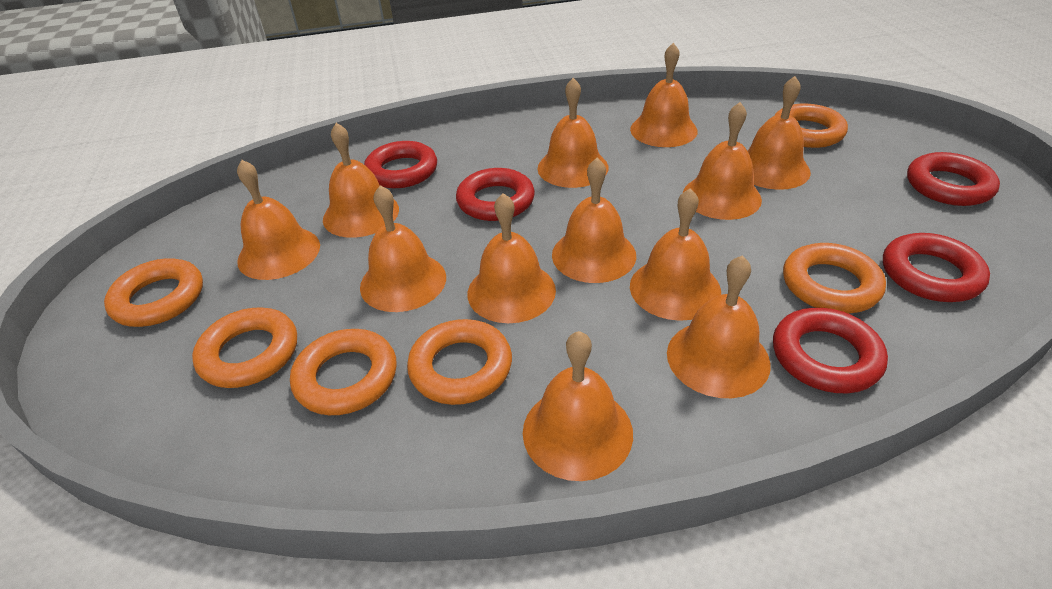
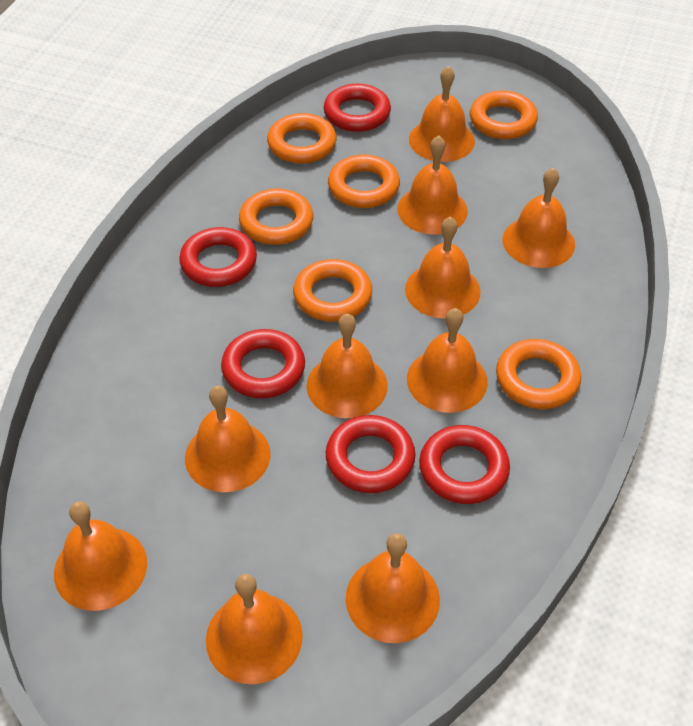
orange bell: 12 -> 10

